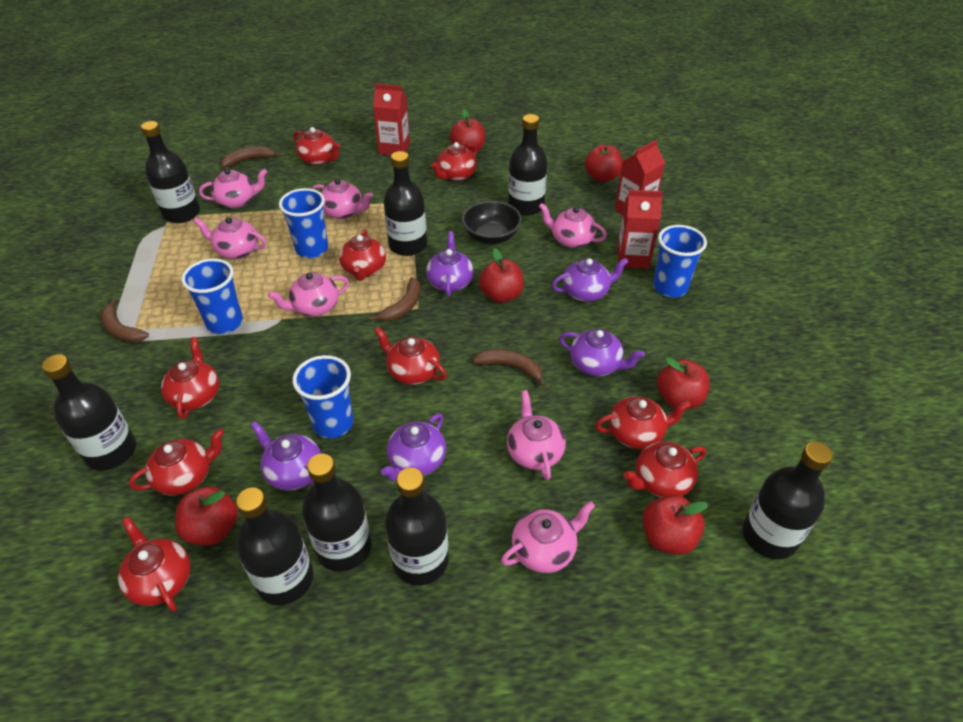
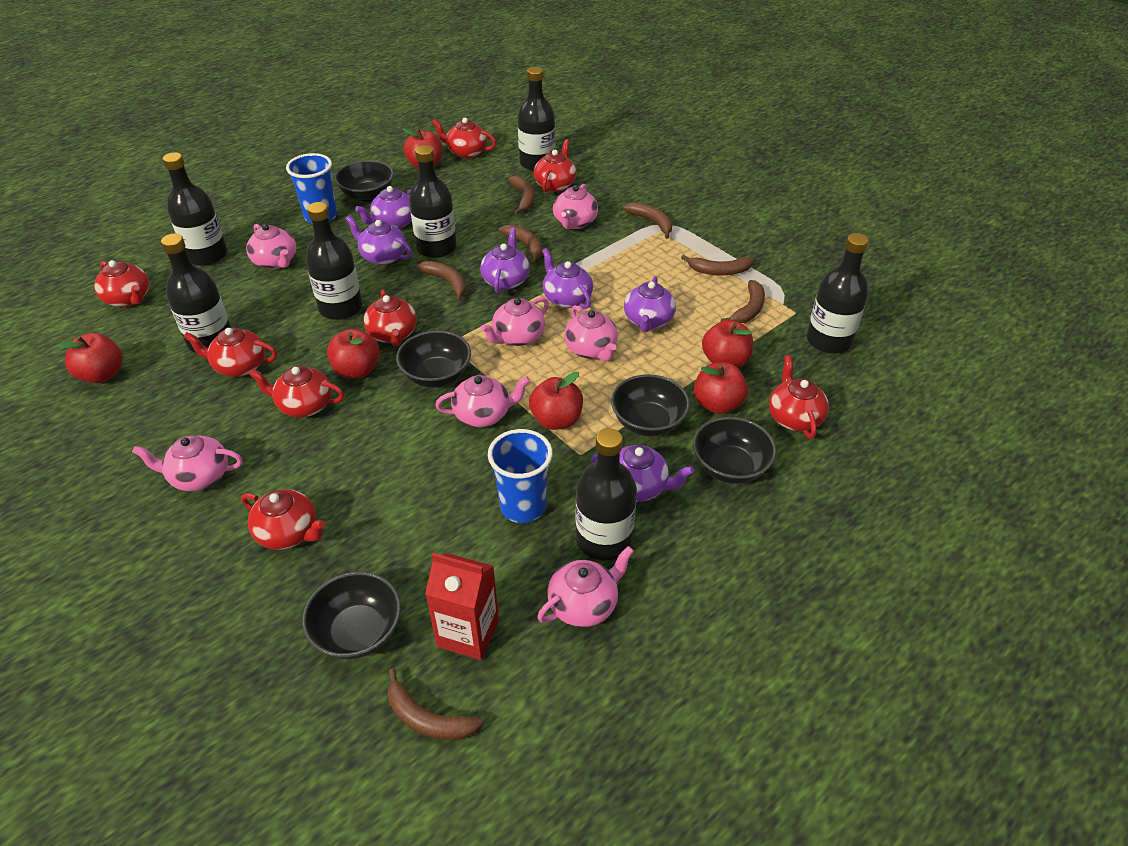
black bottle: 8 -> 7
black bowl: 1 -> 5
blue cup: 4 -> 2
brown banana: 4 -> 7
purple teapot: 5 -> 6
red carton: 3 -> 1
red teapot: 9 -> 8

